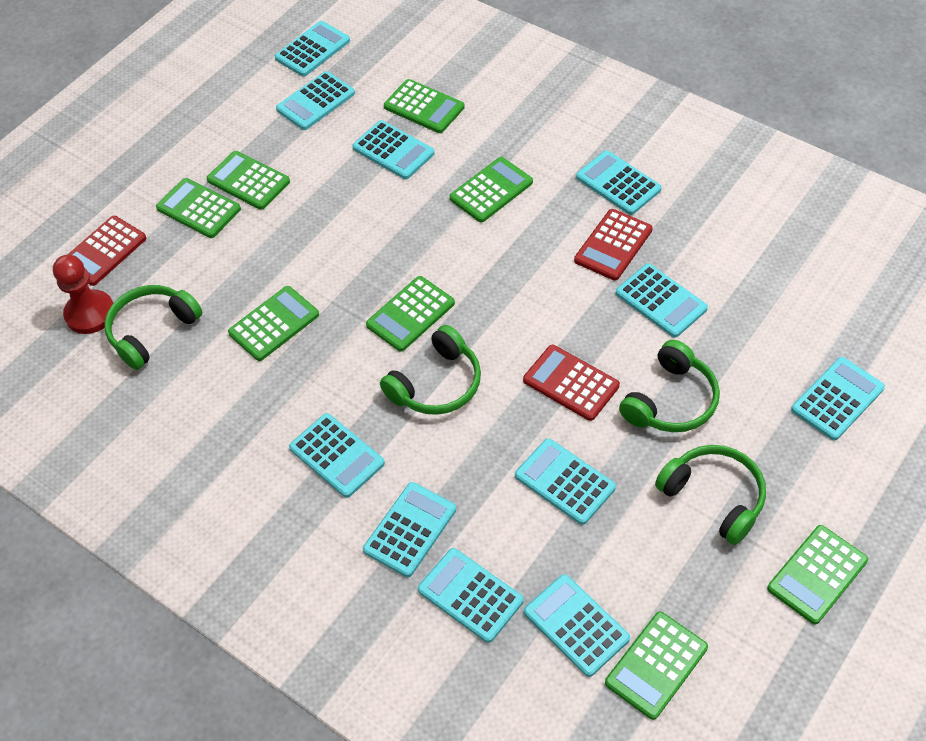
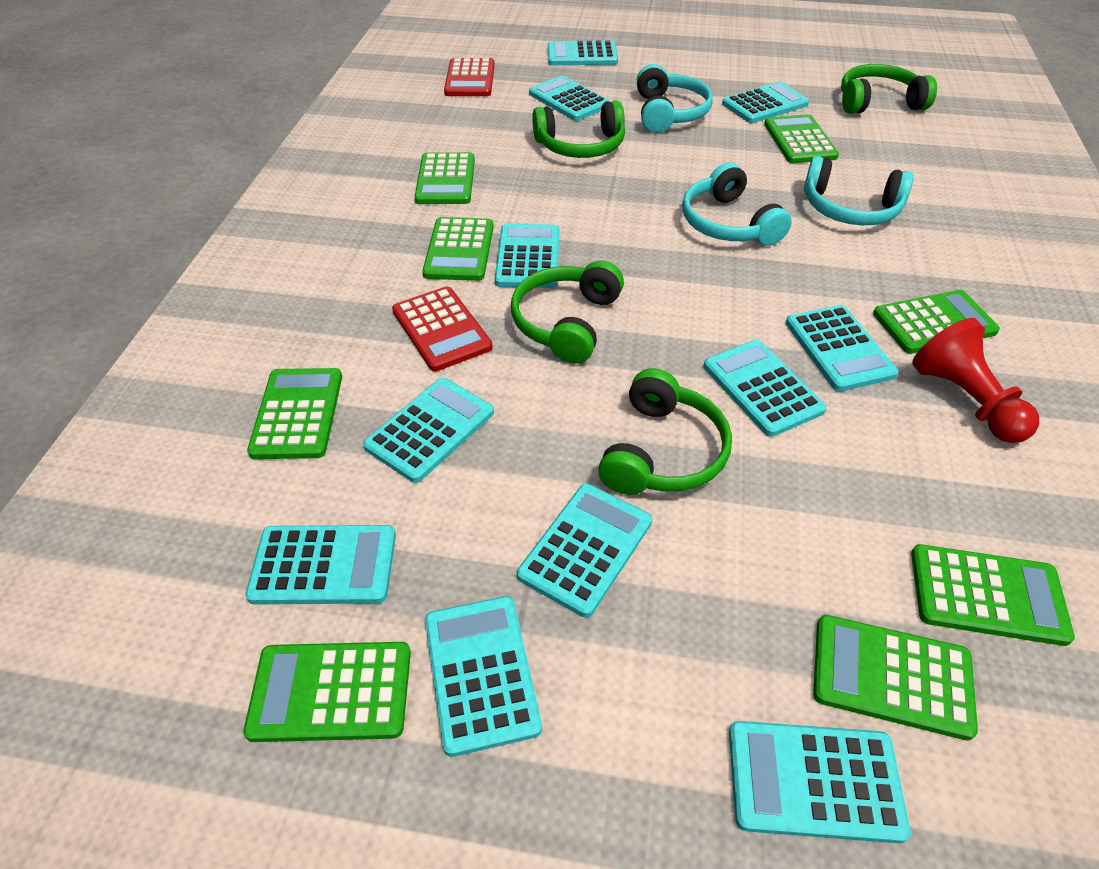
red calculator: 3 -> 2
turquoise headphones: 0 -> 3

